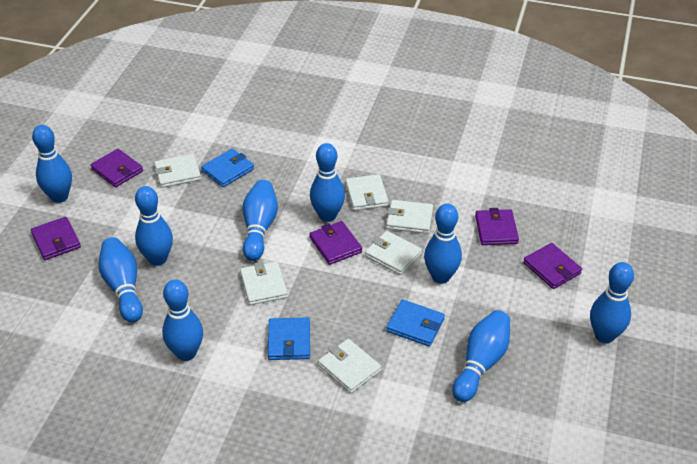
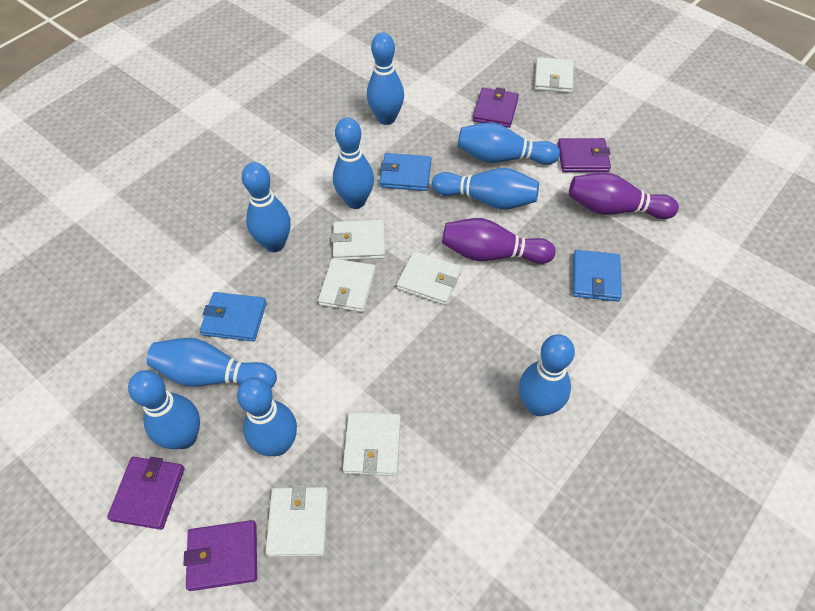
purple bowling pin: 0 -> 2
purple wallet: 5 -> 4

